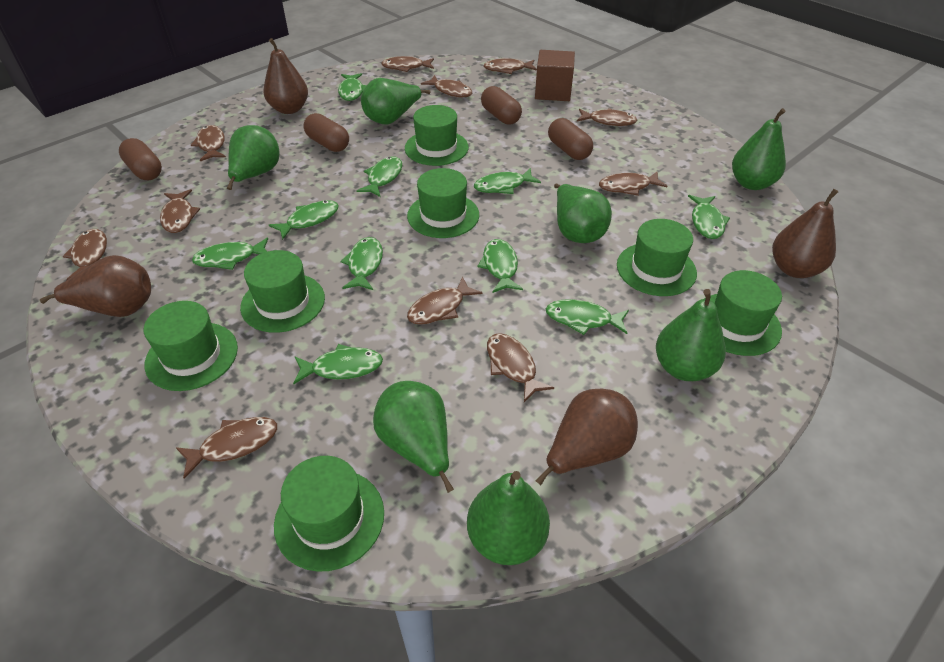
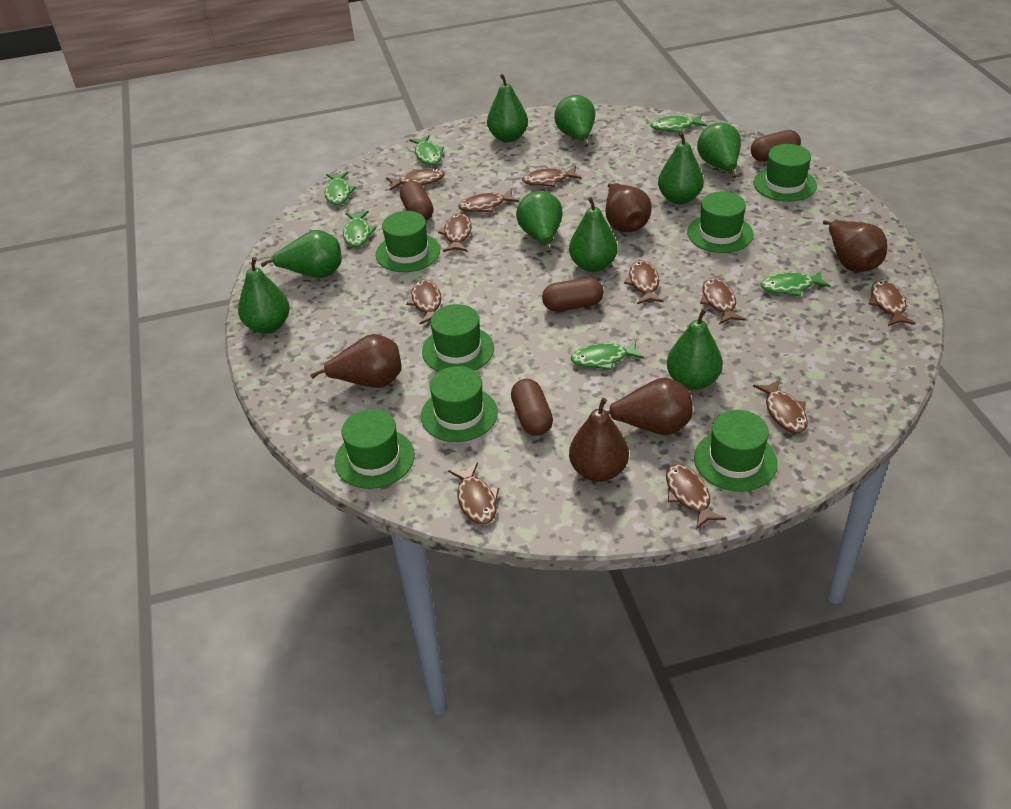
brown cube: 1 -> 0
brown pear: 4 -> 5
green fish: 10 -> 6
green pear: 7 -> 9

